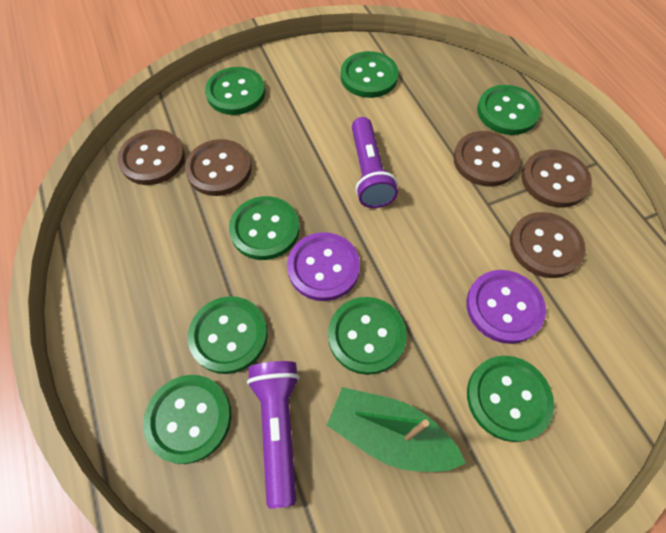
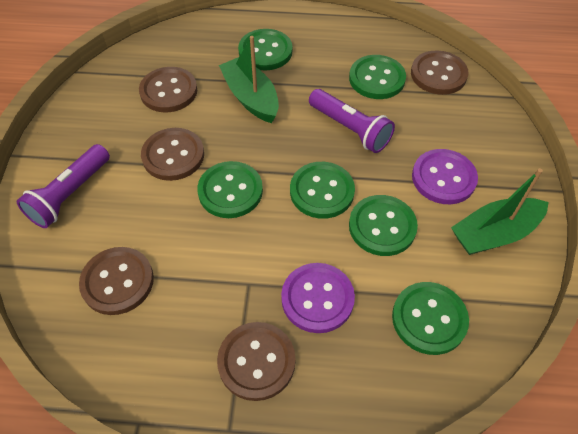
green boat: 1 -> 2
green button: 8 -> 6

